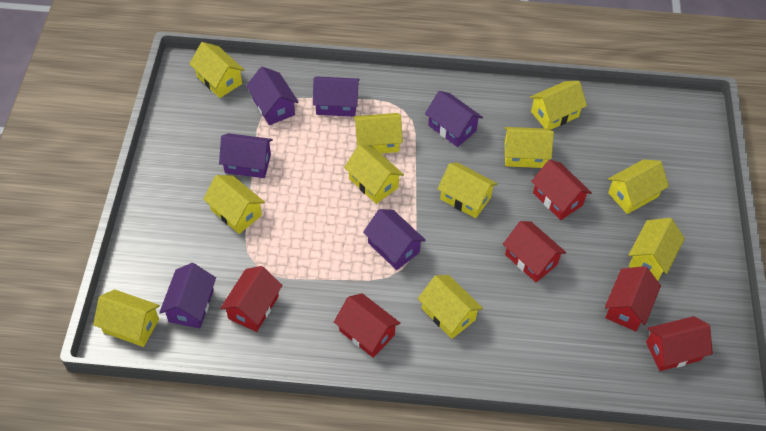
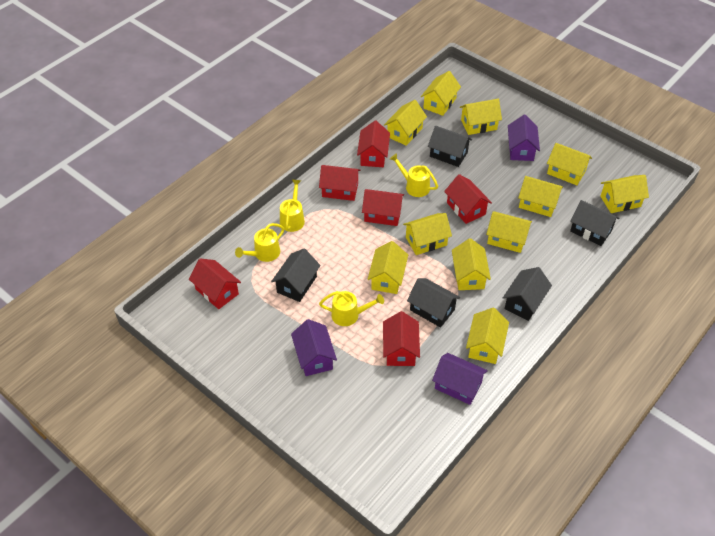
black house: 0 -> 5
purple house: 6 -> 3
yellow watering can: 0 -> 4

